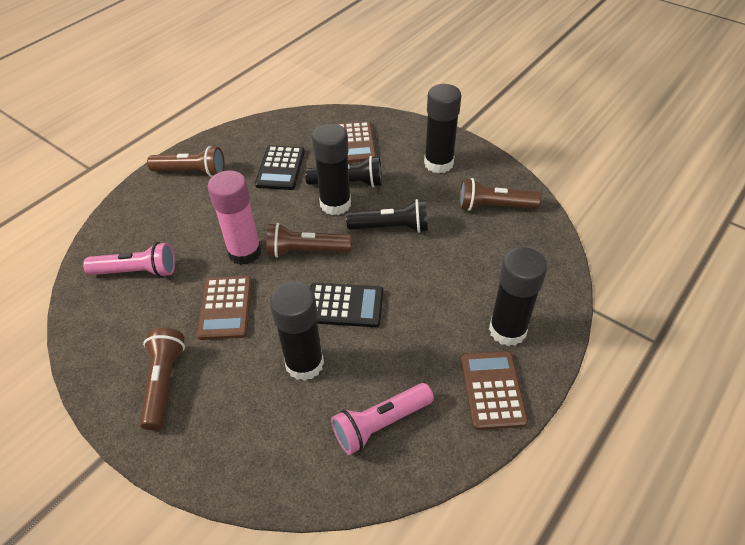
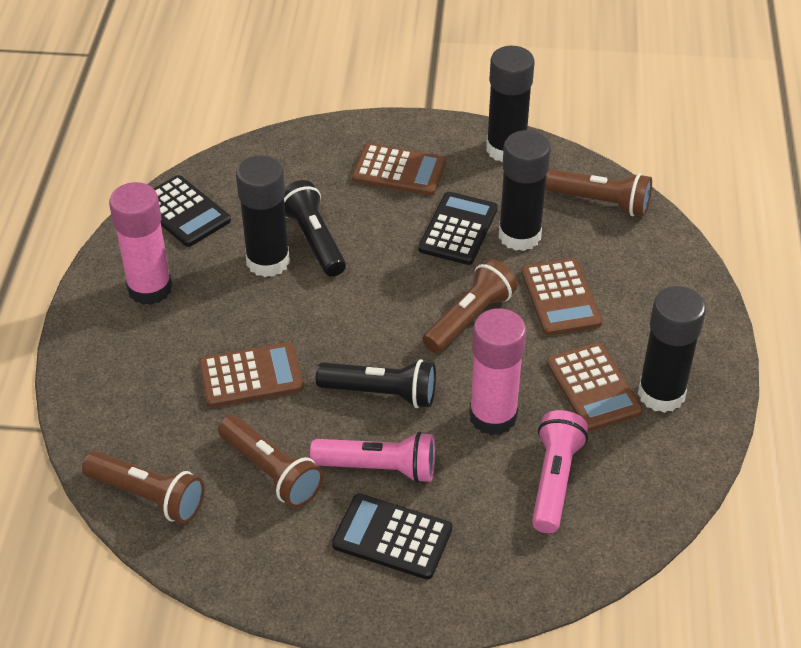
black calculator: 2 -> 3
brown calculator: 3 -> 4
pink glue stick: 1 -> 2

